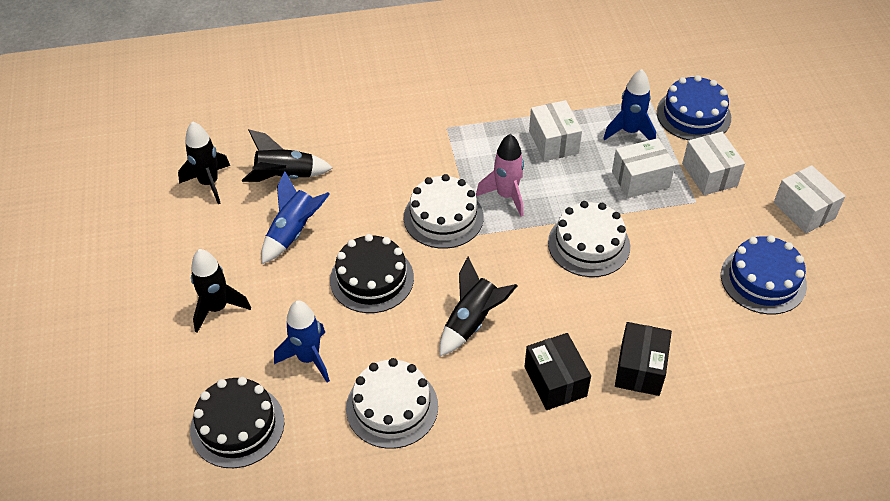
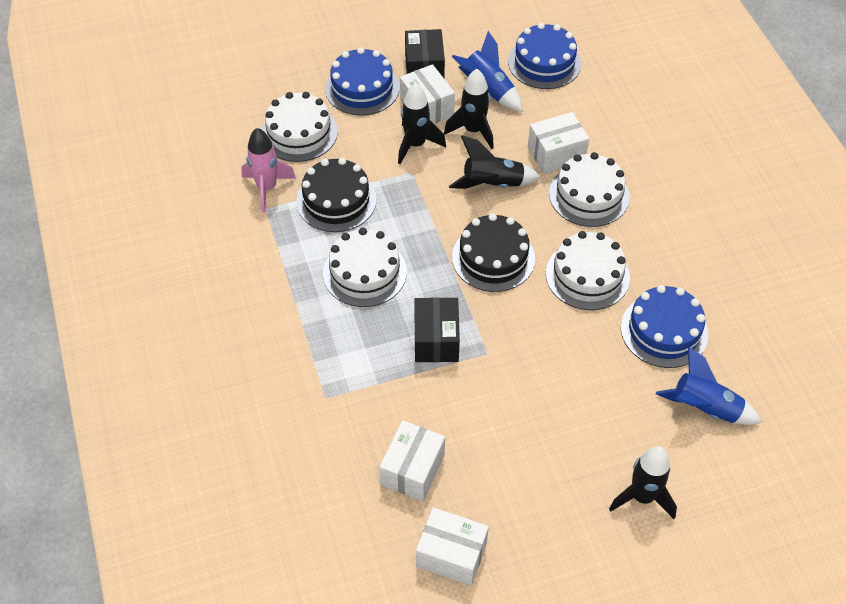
blue cake: 2 -> 3
blue rocket: 3 -> 2
white cake: 3 -> 4

